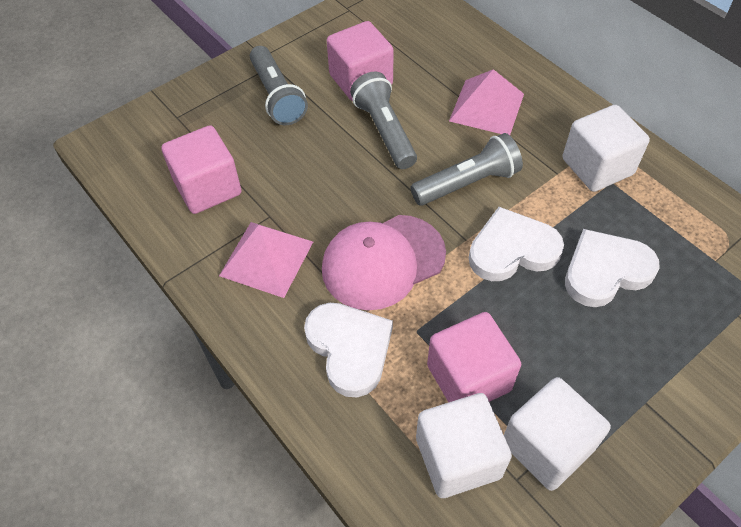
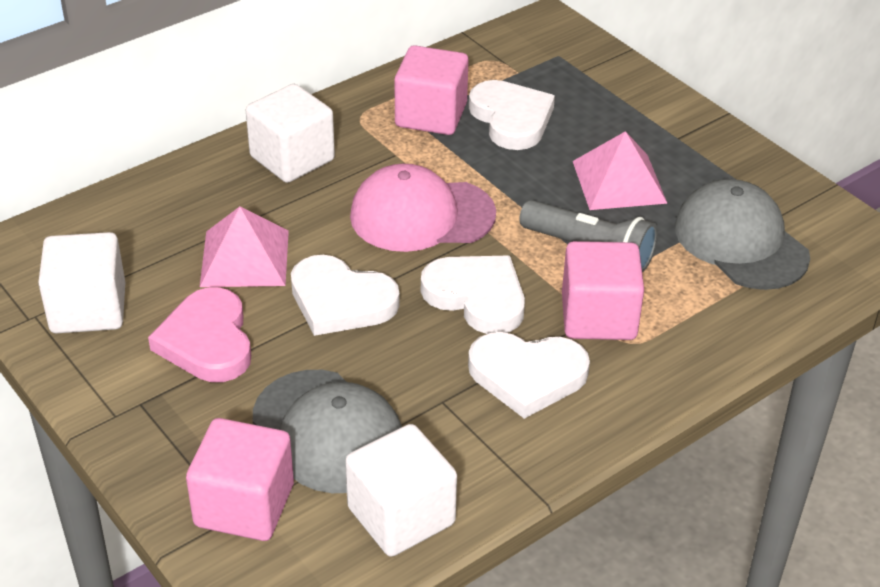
grey cap: 0 -> 2
grey flashlight: 3 -> 1
pink heart: 0 -> 1
white heart: 3 -> 4

